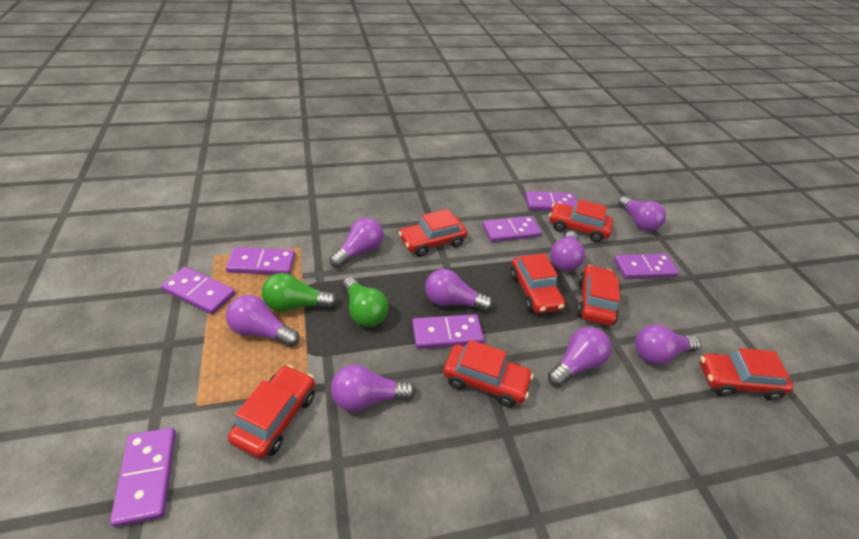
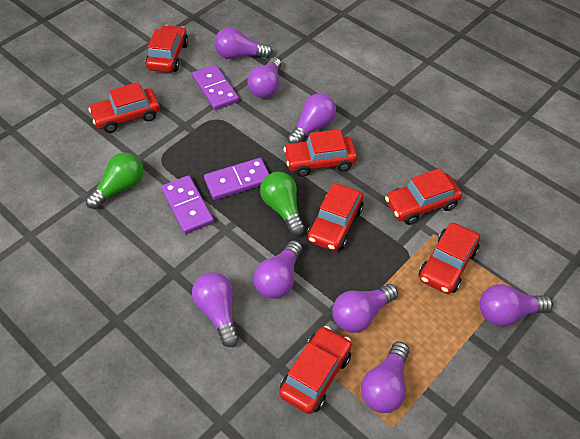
purple domino: 7 -> 3

